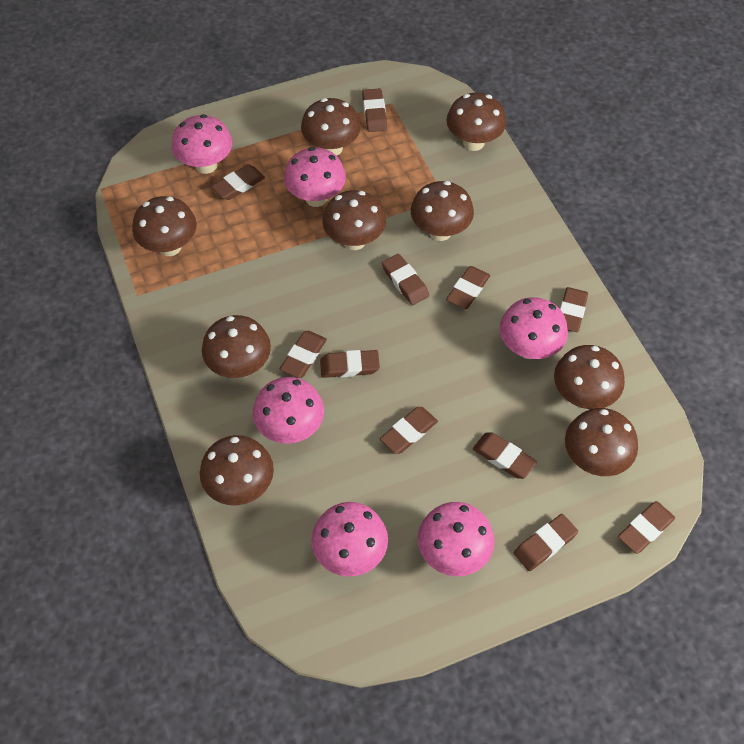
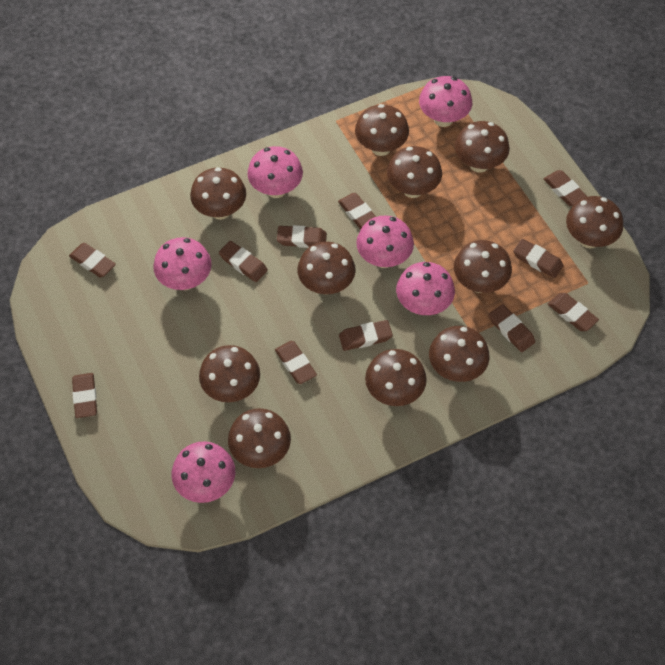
brown mushroom: 9 -> 11

